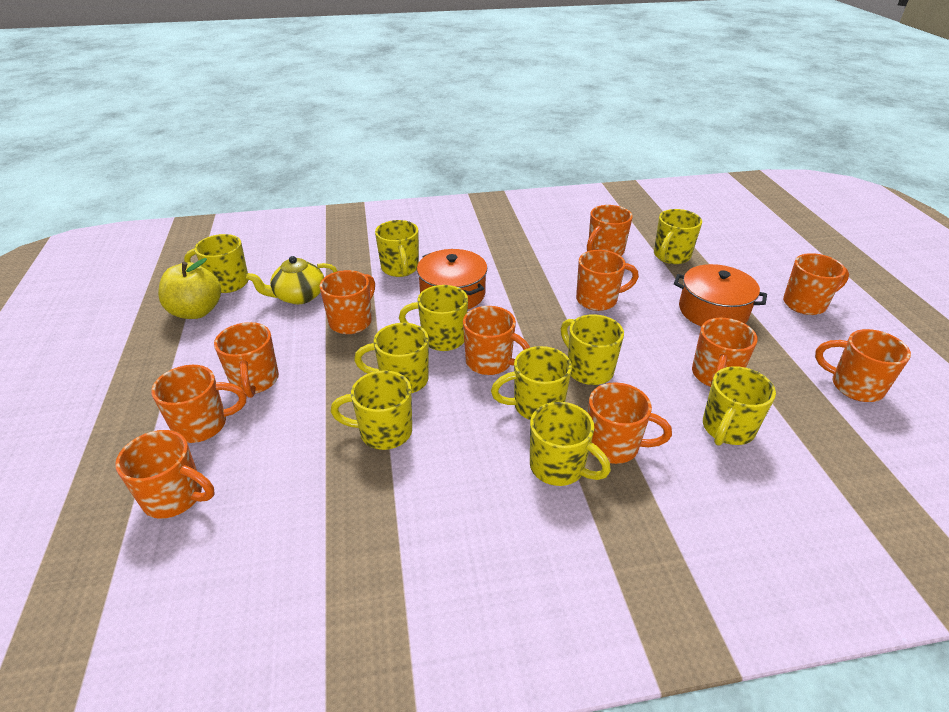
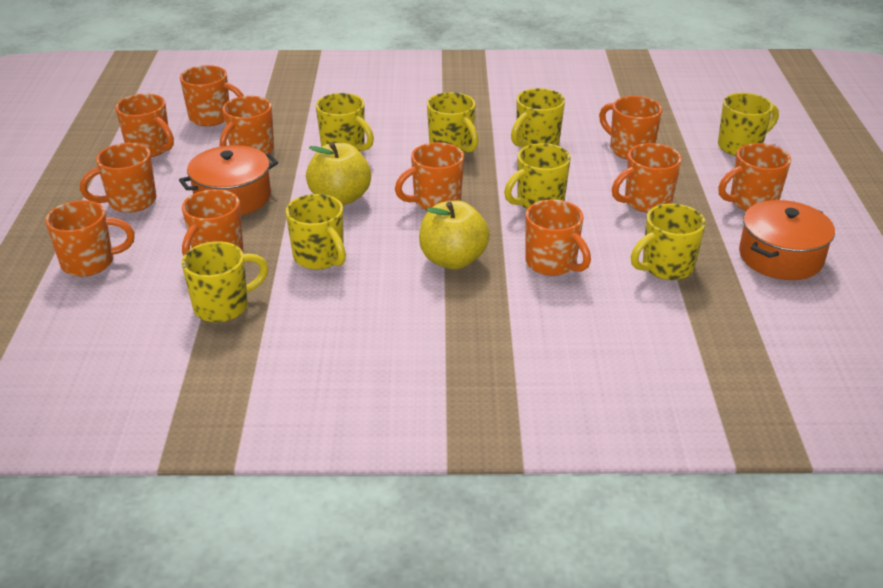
yellow apple: 1 -> 2
yellow mug: 10 -> 8
yellow teapot: 1 -> 0

